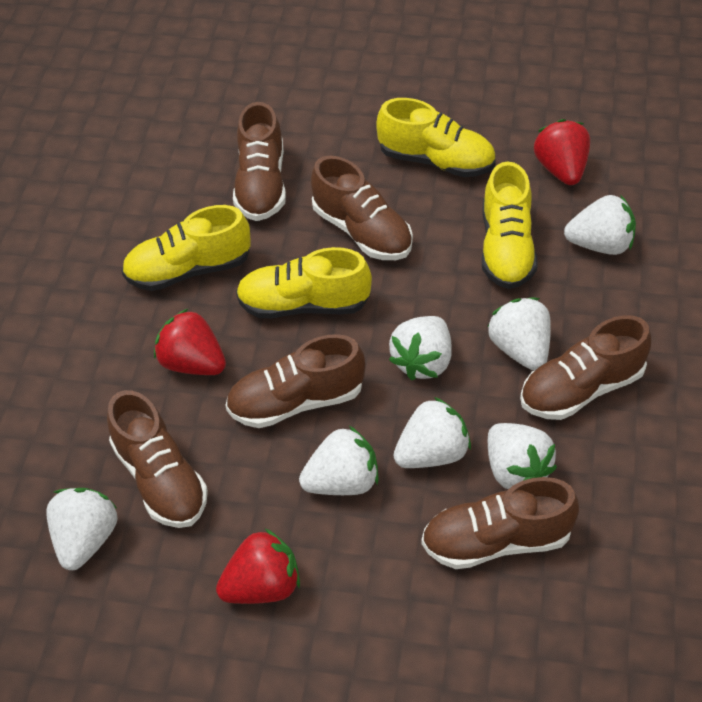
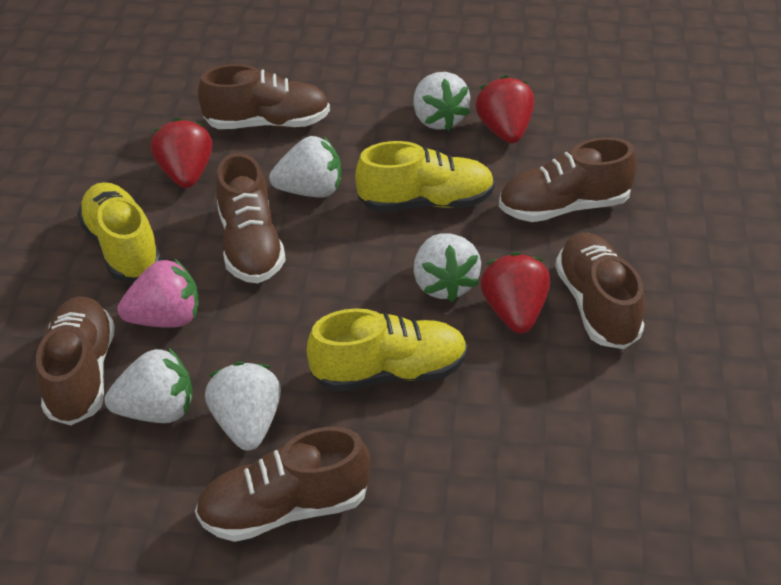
pink strawberry: 0 -> 1
white strawberry: 7 -> 5
yellow shoe: 4 -> 3

